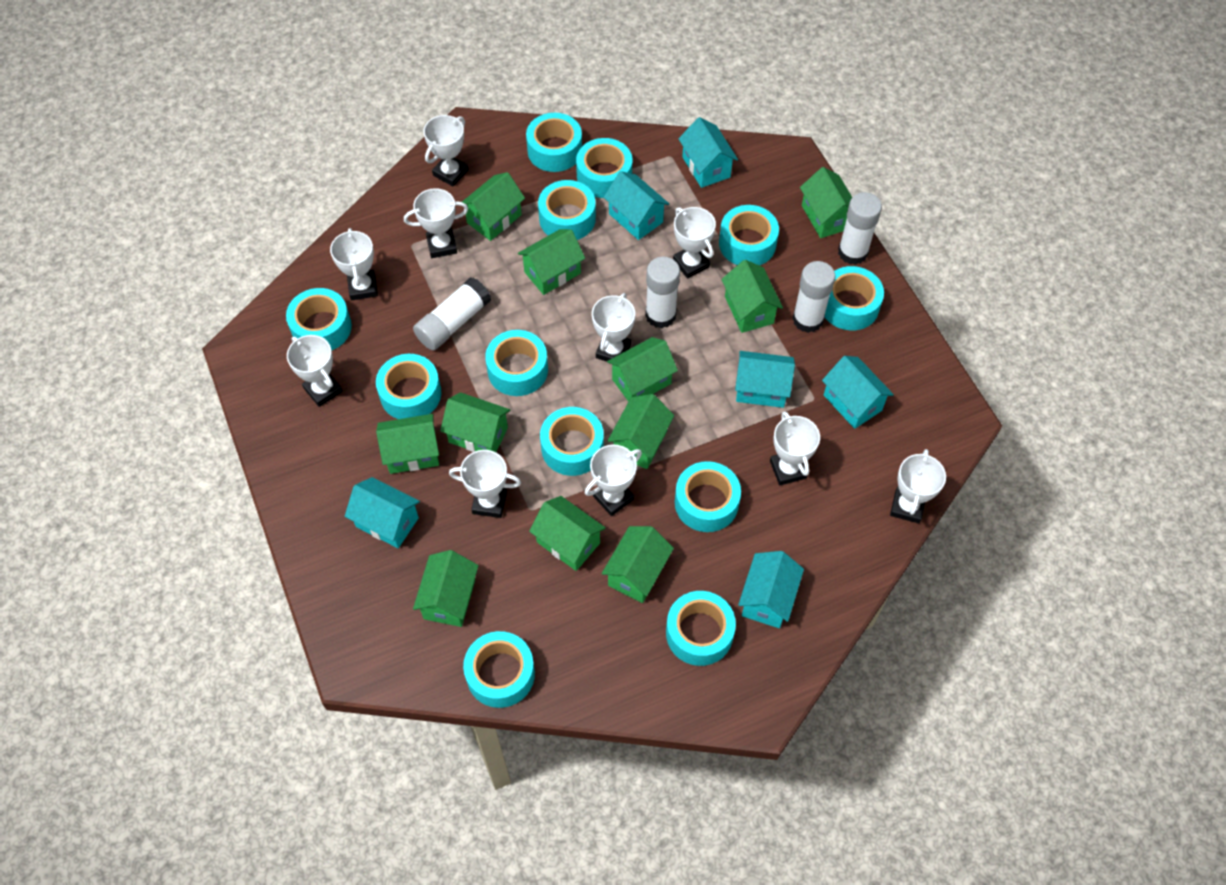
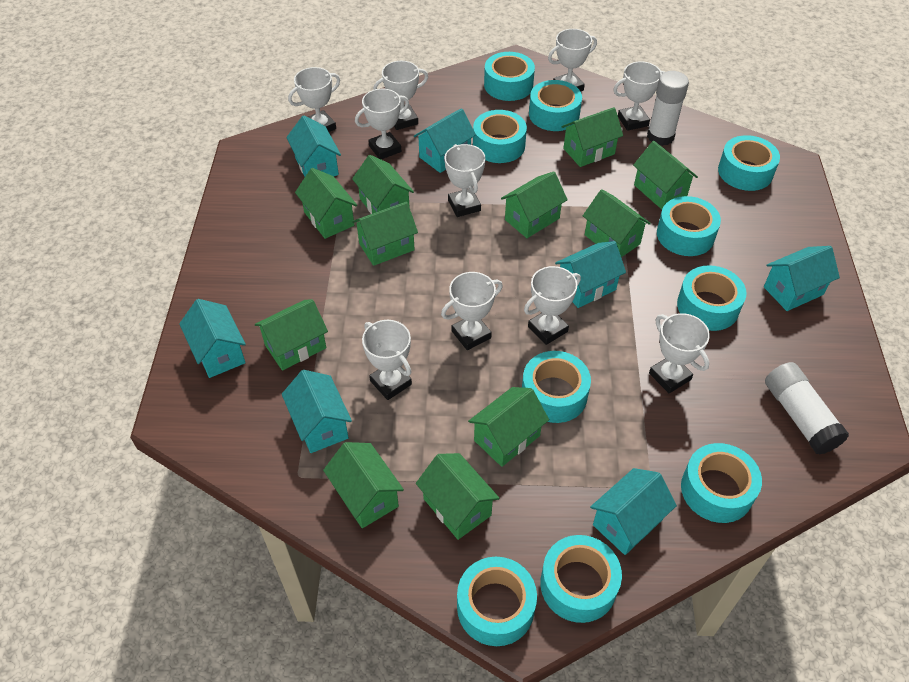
turquoise house: 6 -> 7
turquoise tape: 12 -> 10
white glue stick: 4 -> 2

